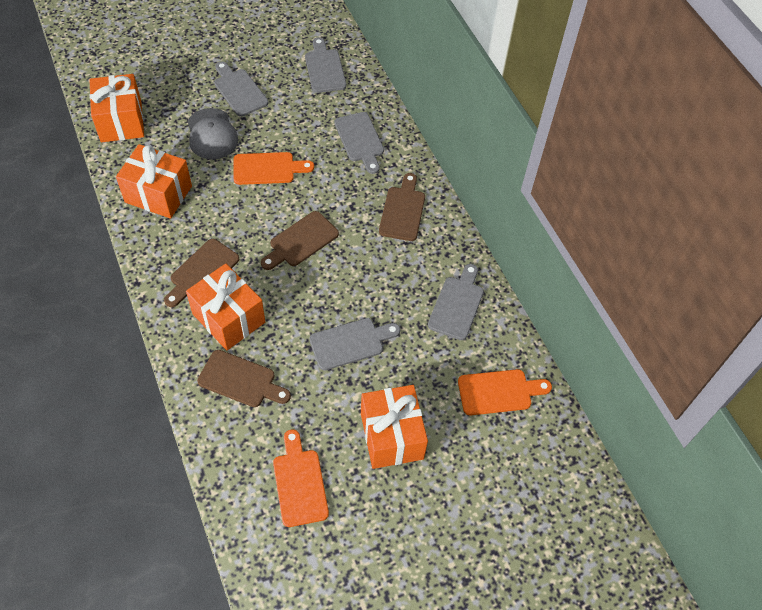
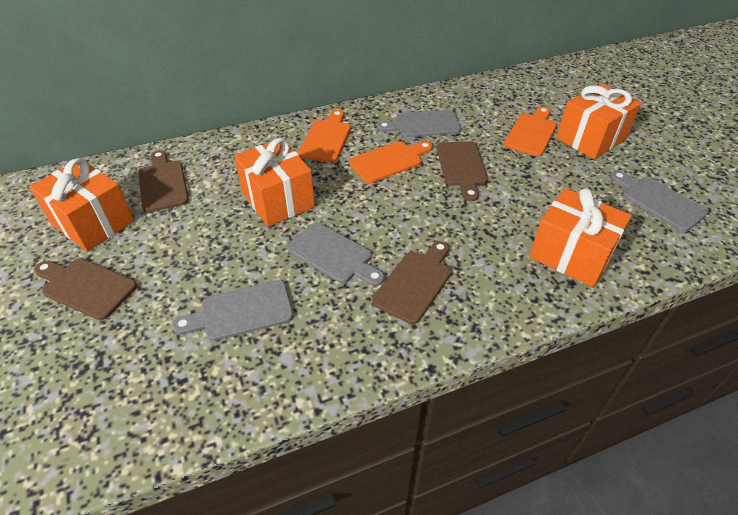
grey cap: 1 -> 0
grey cutting board: 5 -> 4

